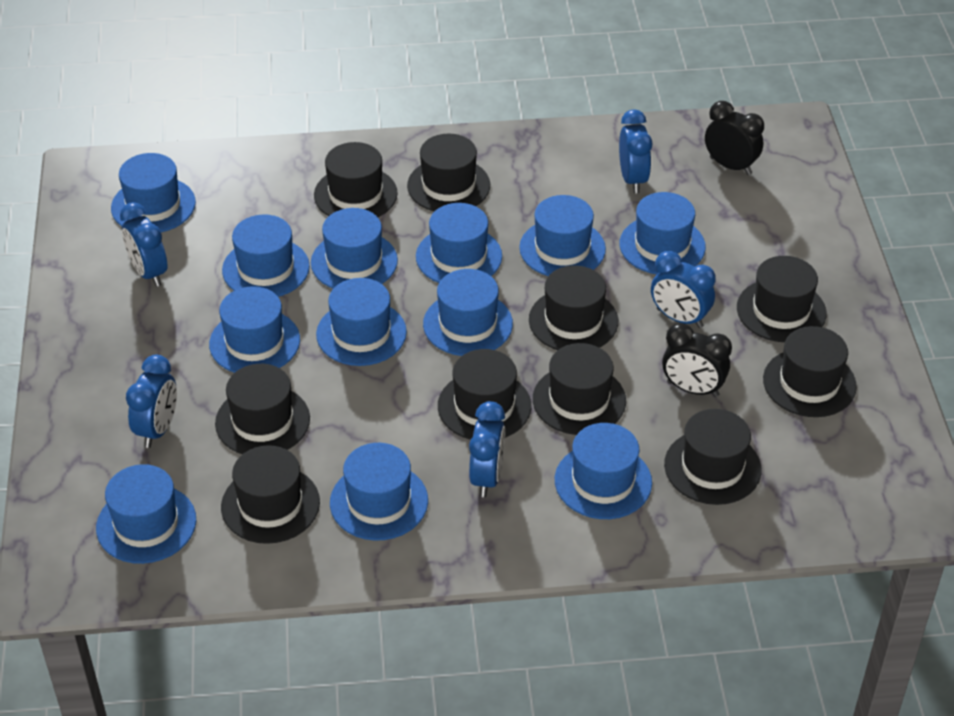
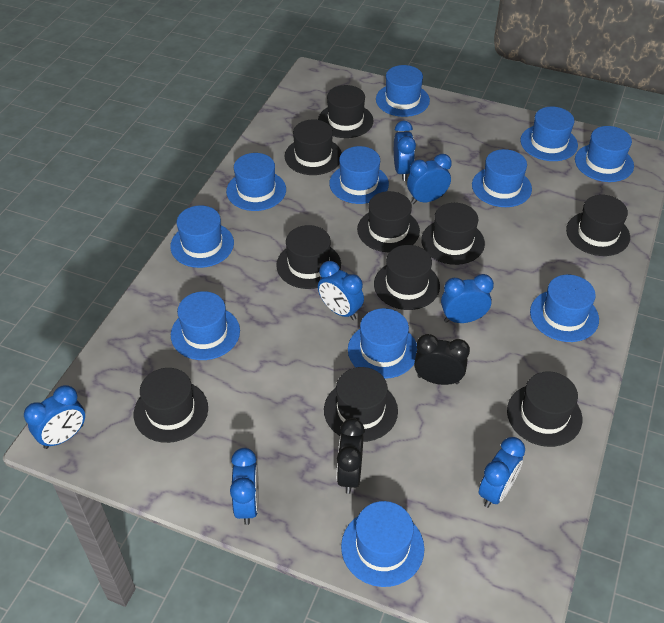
blue clock: 5 -> 7
blue hat: 12 -> 11

